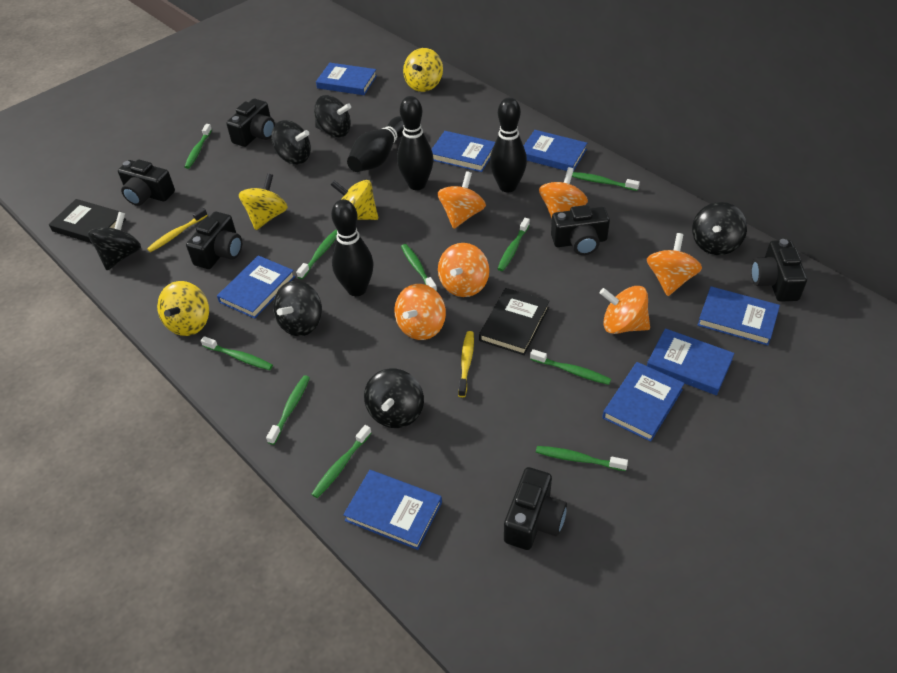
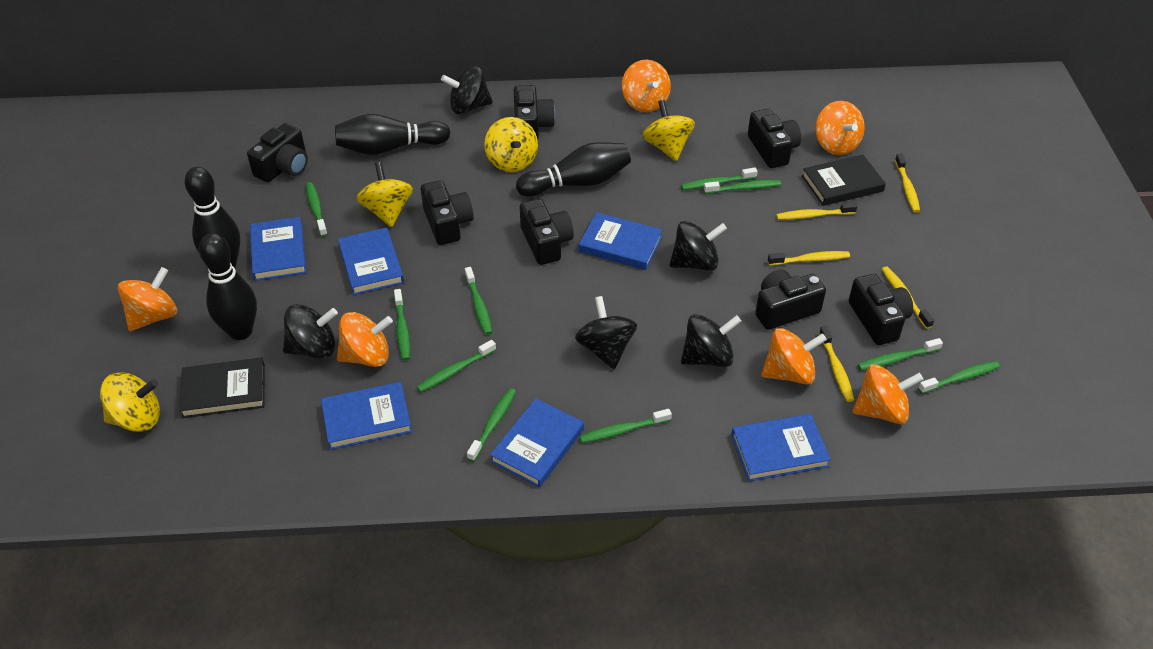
black camera: 6 -> 7
black spinning top: 6 -> 5
blue book: 8 -> 6
yellow toothbrush: 2 -> 5

